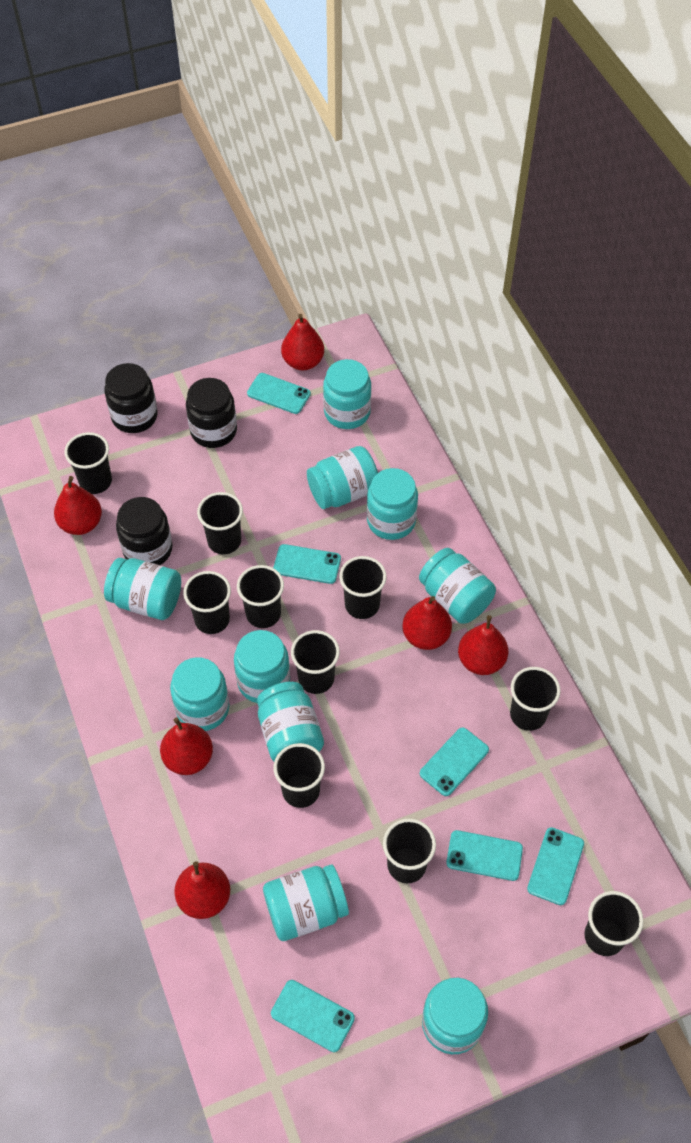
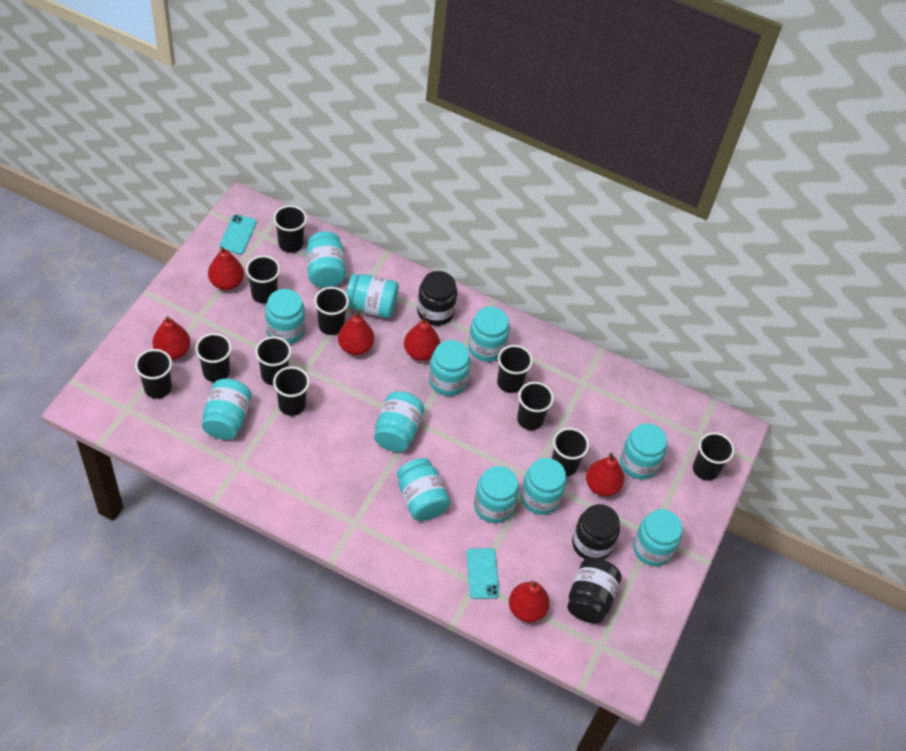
black cup: 10 -> 11
turquoise jar: 10 -> 12
turquoise phone: 6 -> 2

